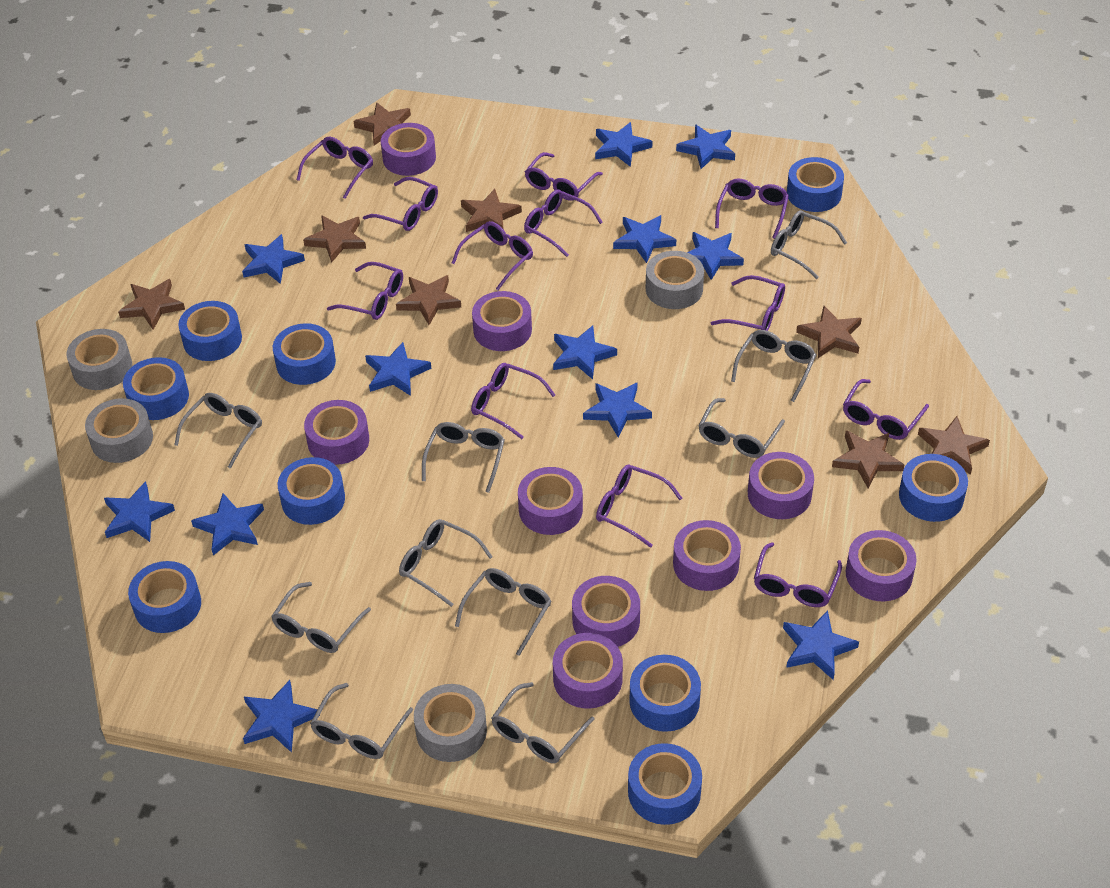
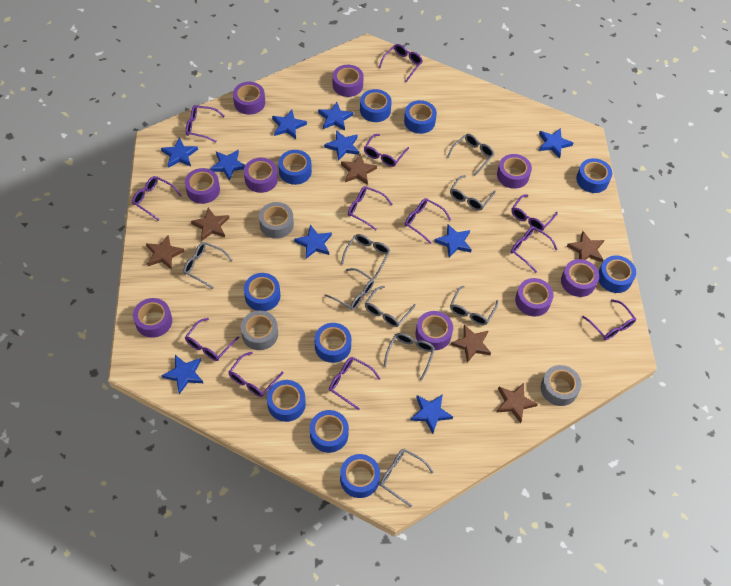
blue star: 12 -> 10
blue tape: 9 -> 10
brown star: 8 -> 6
grey glasses: 10 -> 9
grey tape: 4 -> 3

